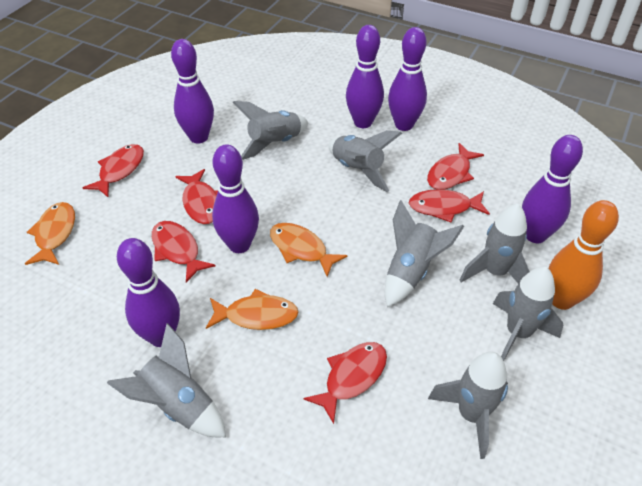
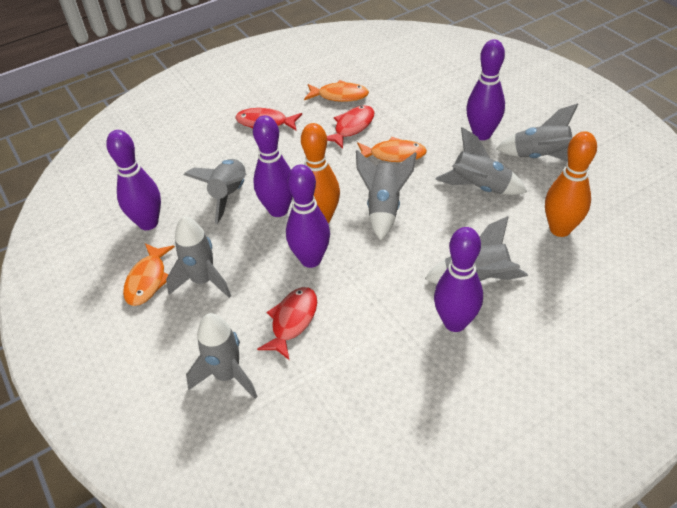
orange bowling pin: 1 -> 2
purple bowling pin: 6 -> 5
red fish: 6 -> 3

